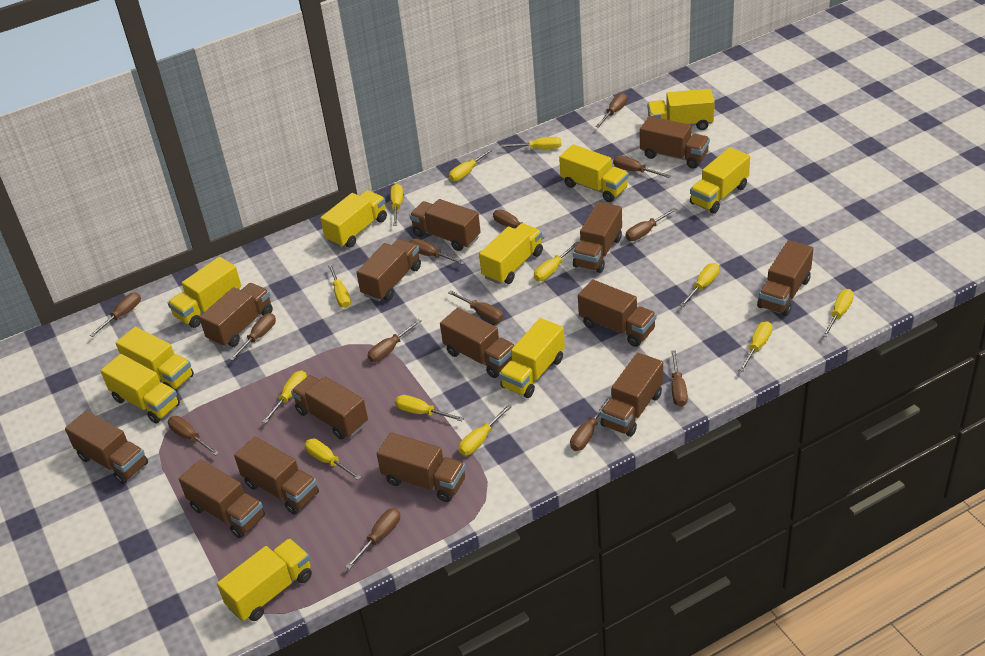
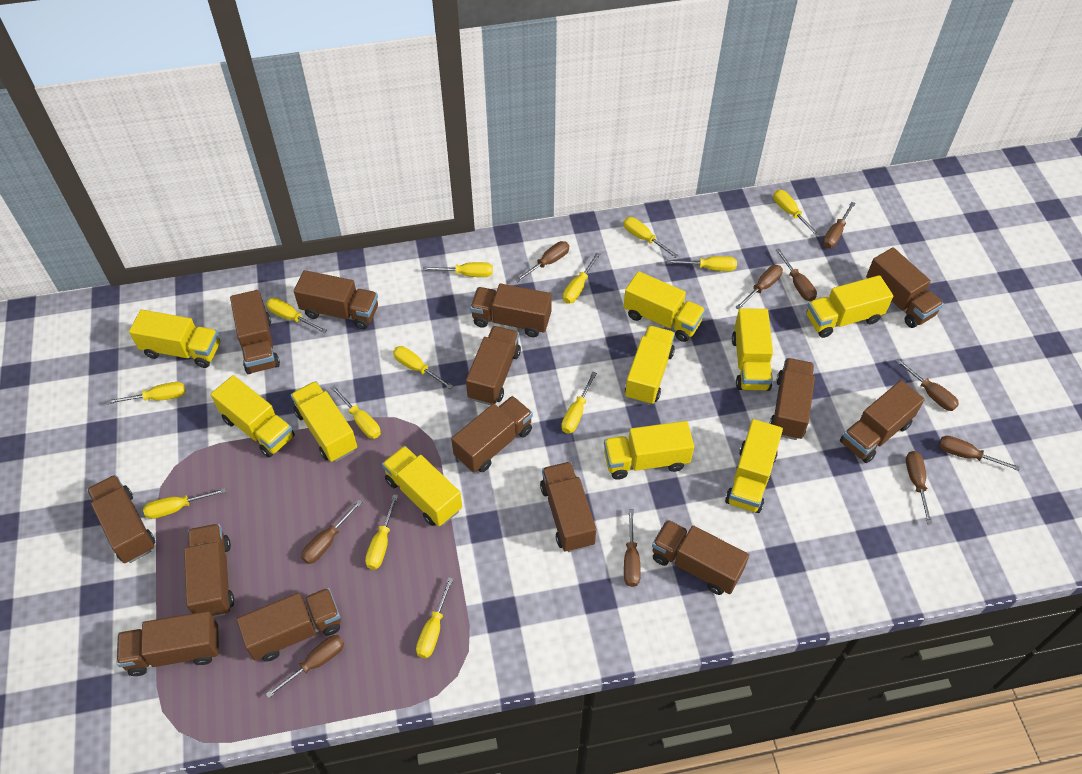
brown screwdriver: 13 -> 10
yellow screwdriver: 12 -> 13

